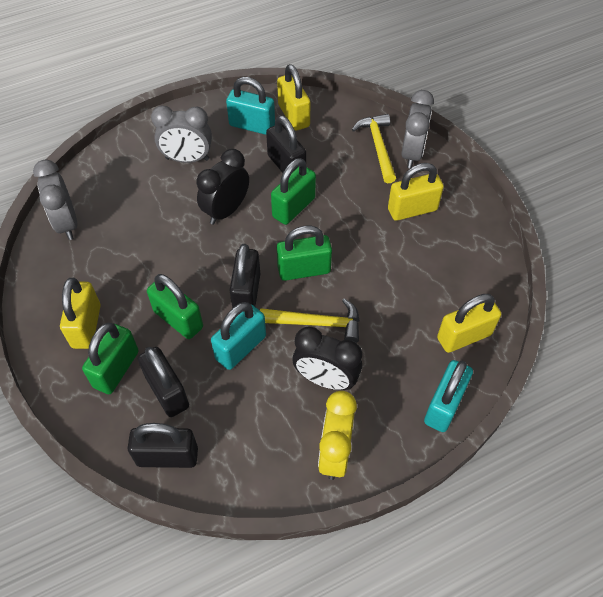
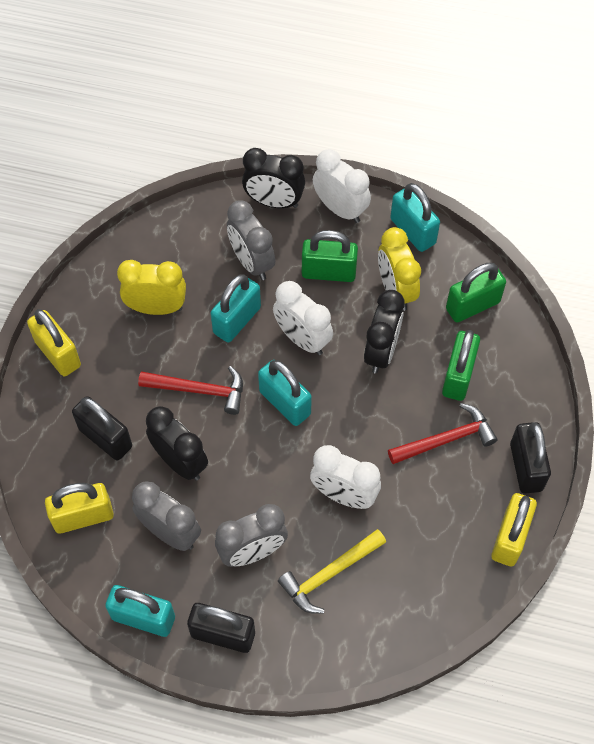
black clock: 2 -> 3
black padlock: 4 -> 3
green padlock: 4 -> 3
red hammer: 0 -> 2
turquoise padlock: 3 -> 4
white clock: 0 -> 3
yellow clock: 1 -> 2
yellow hammer: 2 -> 1
yellow padlock: 4 -> 3

